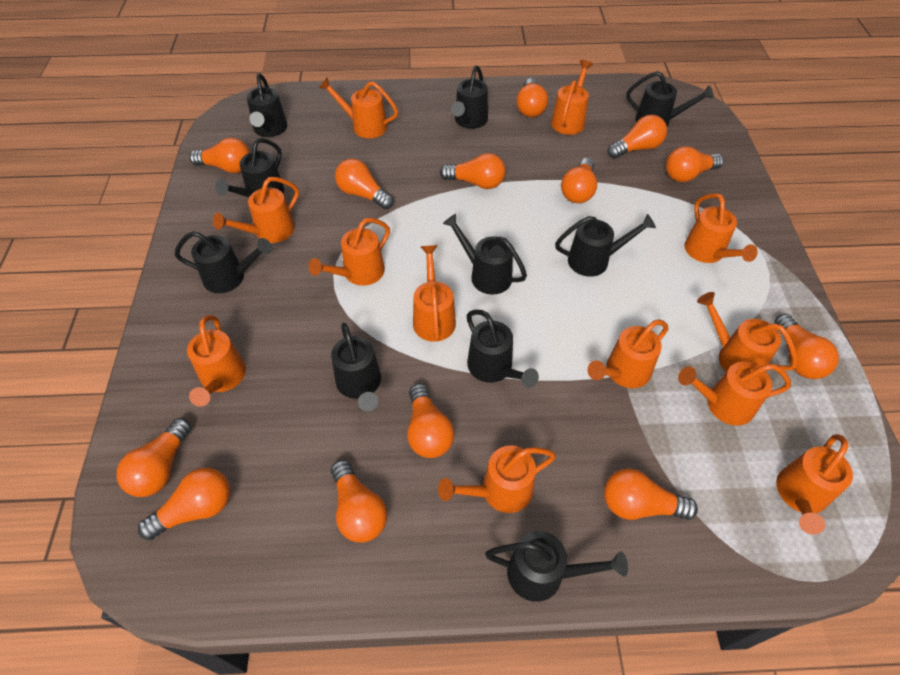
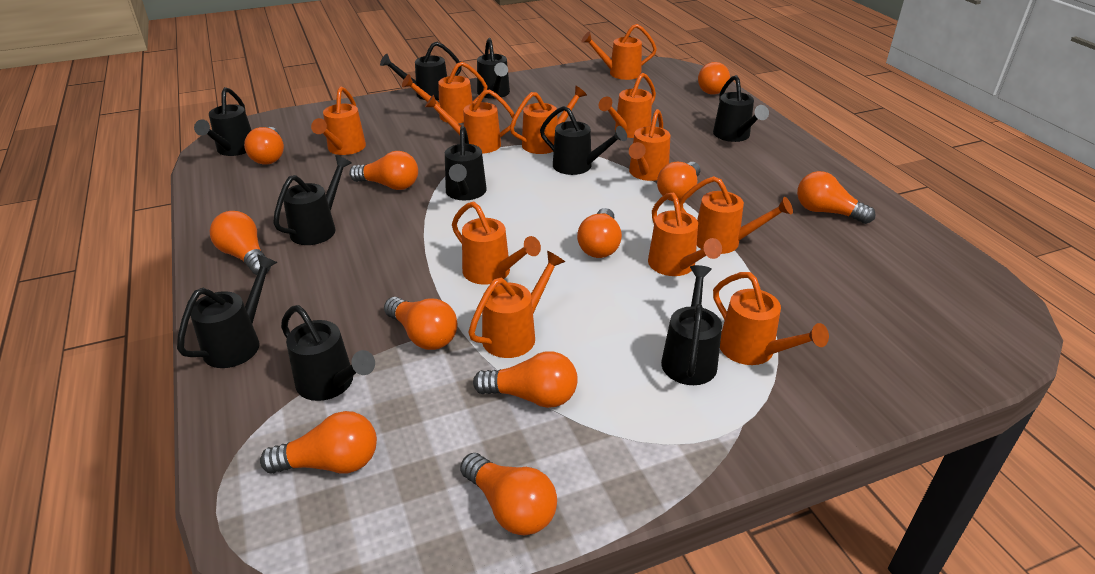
orange light bulb: 13 -> 11

